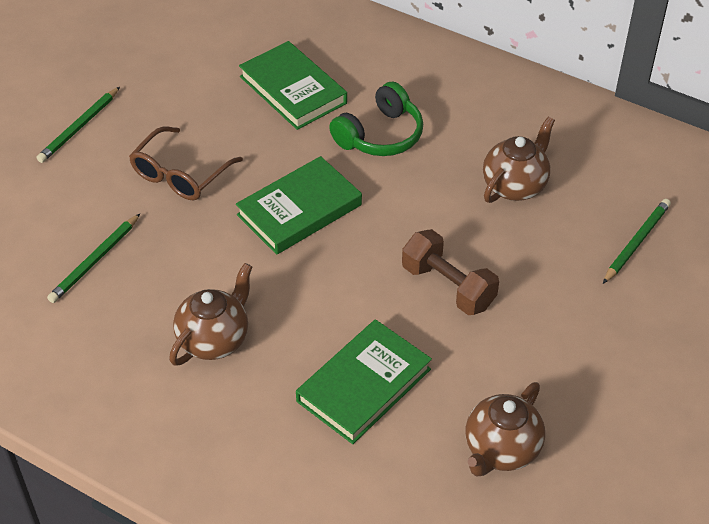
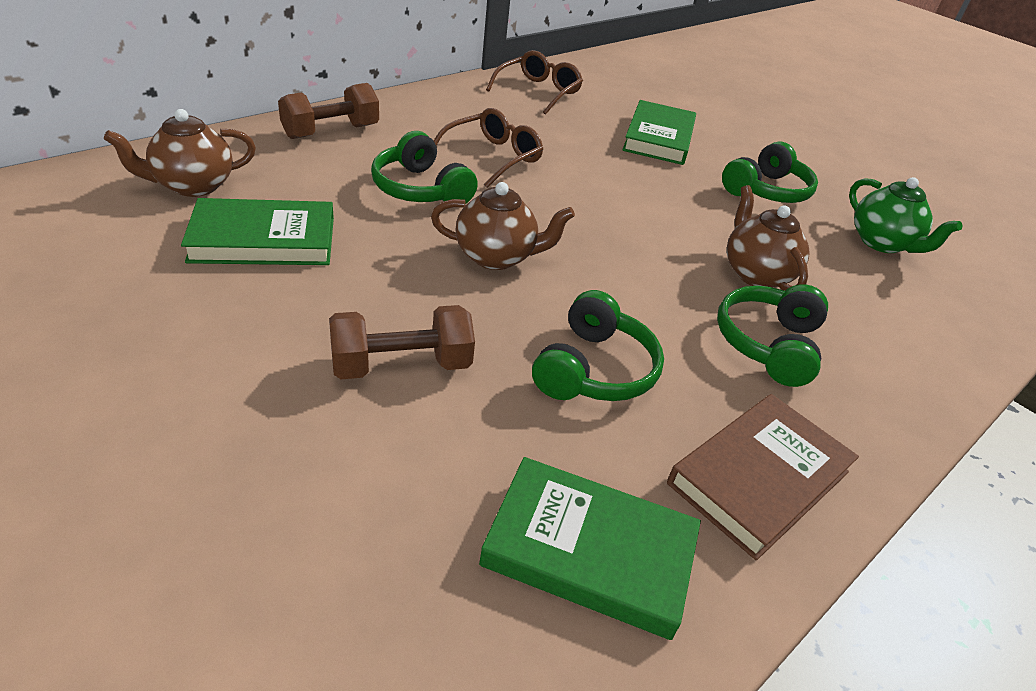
brown book: 0 -> 1
brown dumbbell: 1 -> 2
brown glasses: 1 -> 2
green headphones: 1 -> 4
green pencil: 3 -> 0
green teapot: 0 -> 1

